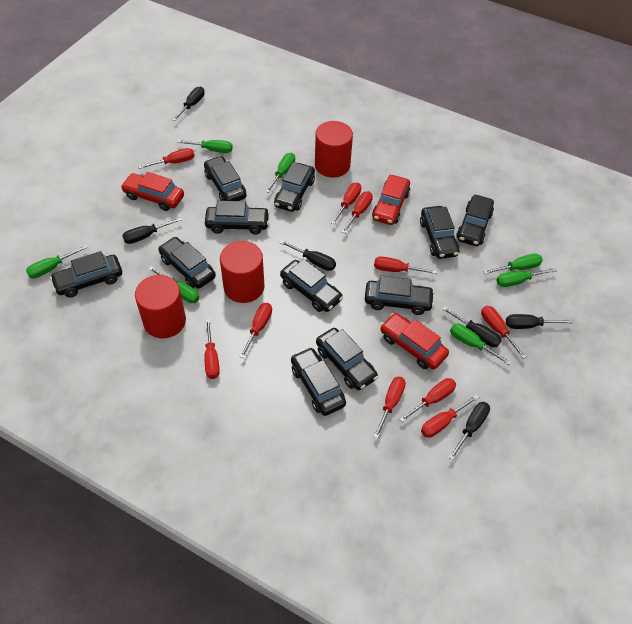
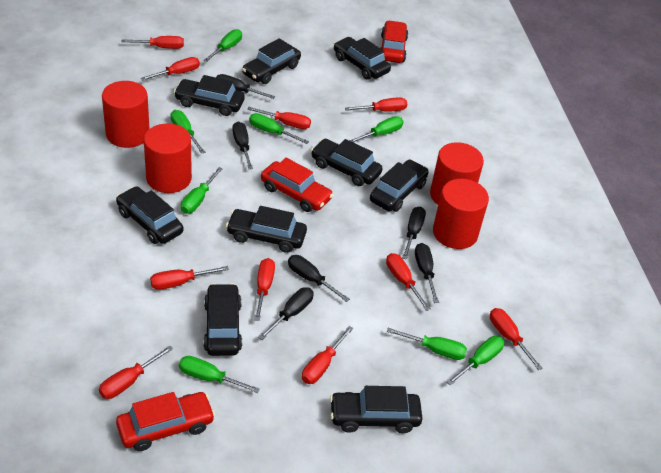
black car: 11 -> 9
green screwdriver: 7 -> 8
red cylinder: 3 -> 4

